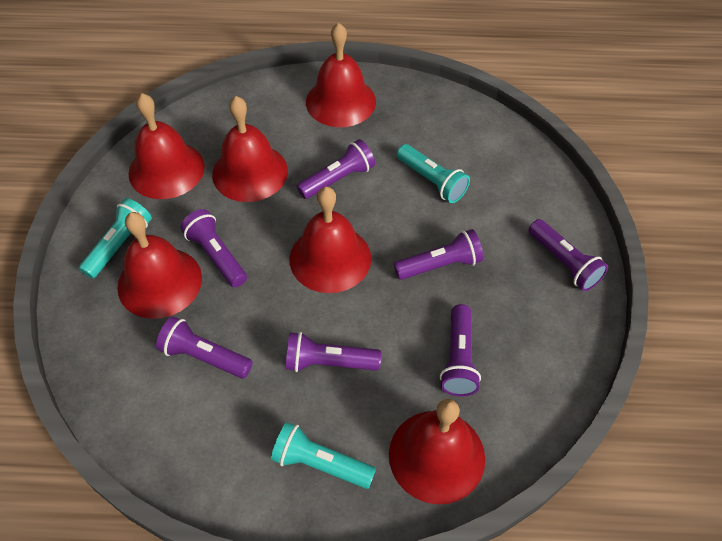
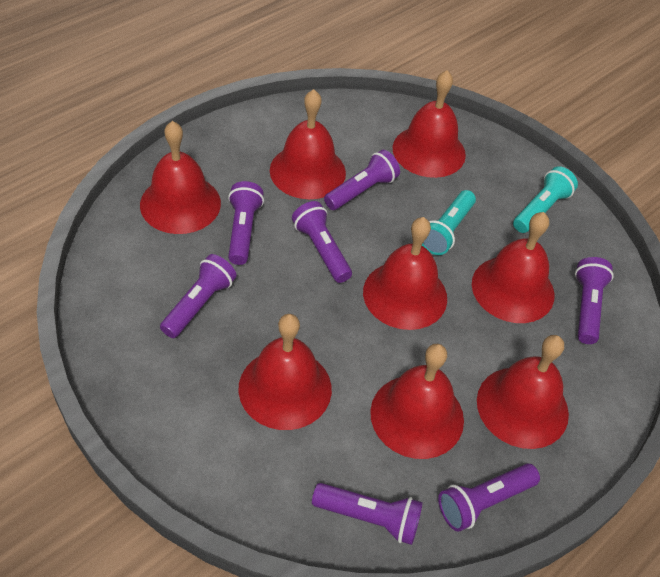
red bell: 6 -> 8
turquoise flashlight: 3 -> 2

